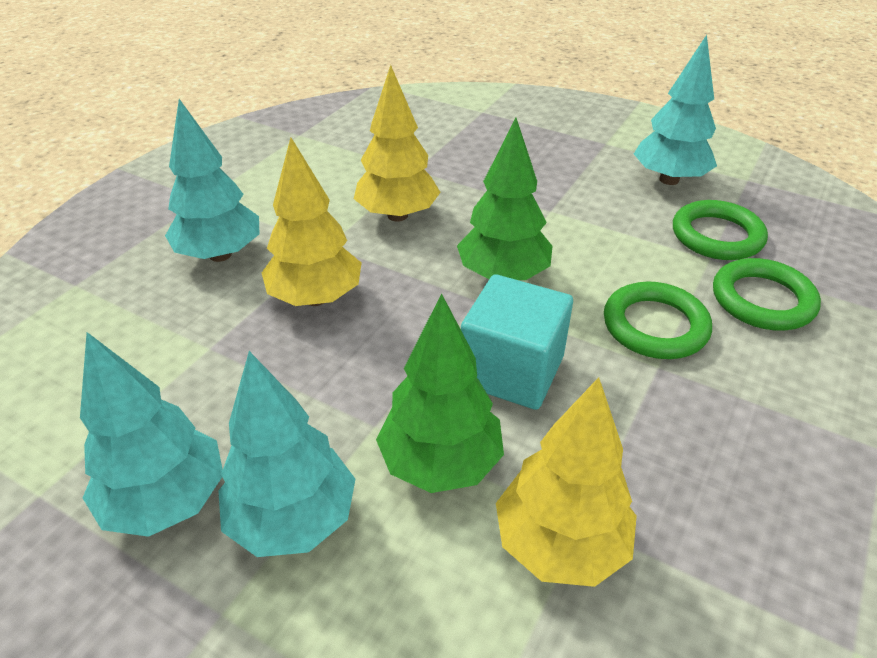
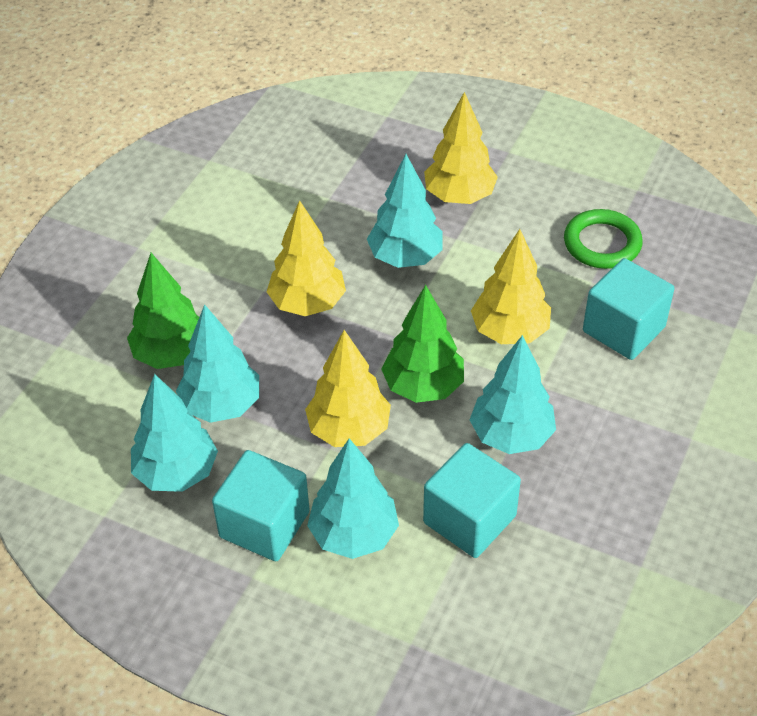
green ring: 3 -> 1
turquoise cube: 1 -> 3
turquoise tree: 4 -> 5
yellow tree: 3 -> 4

